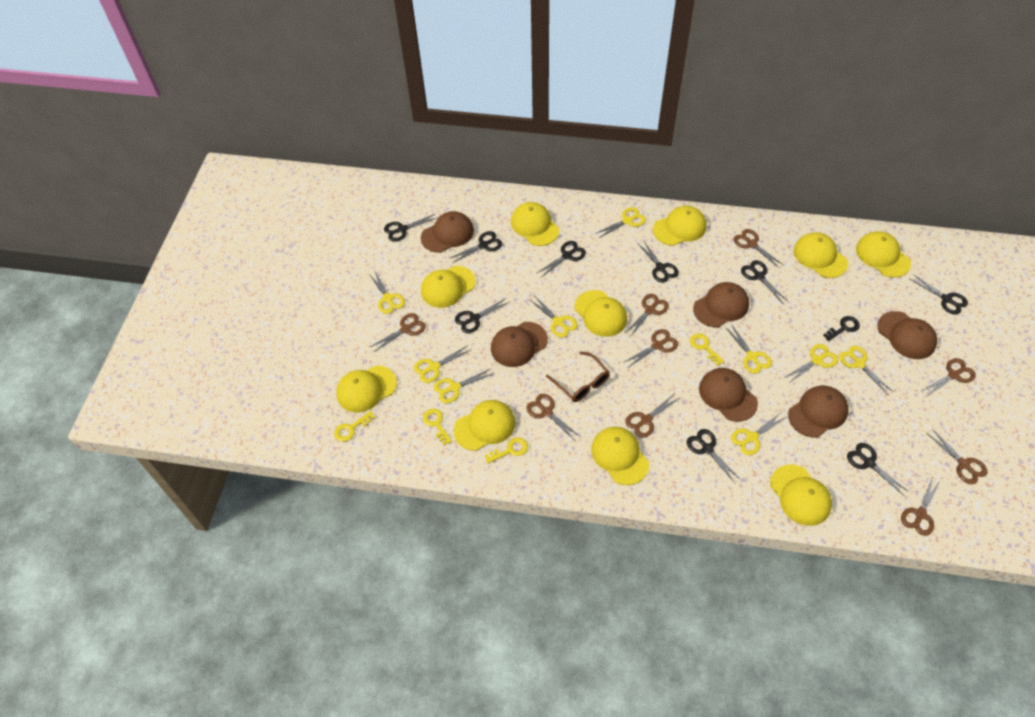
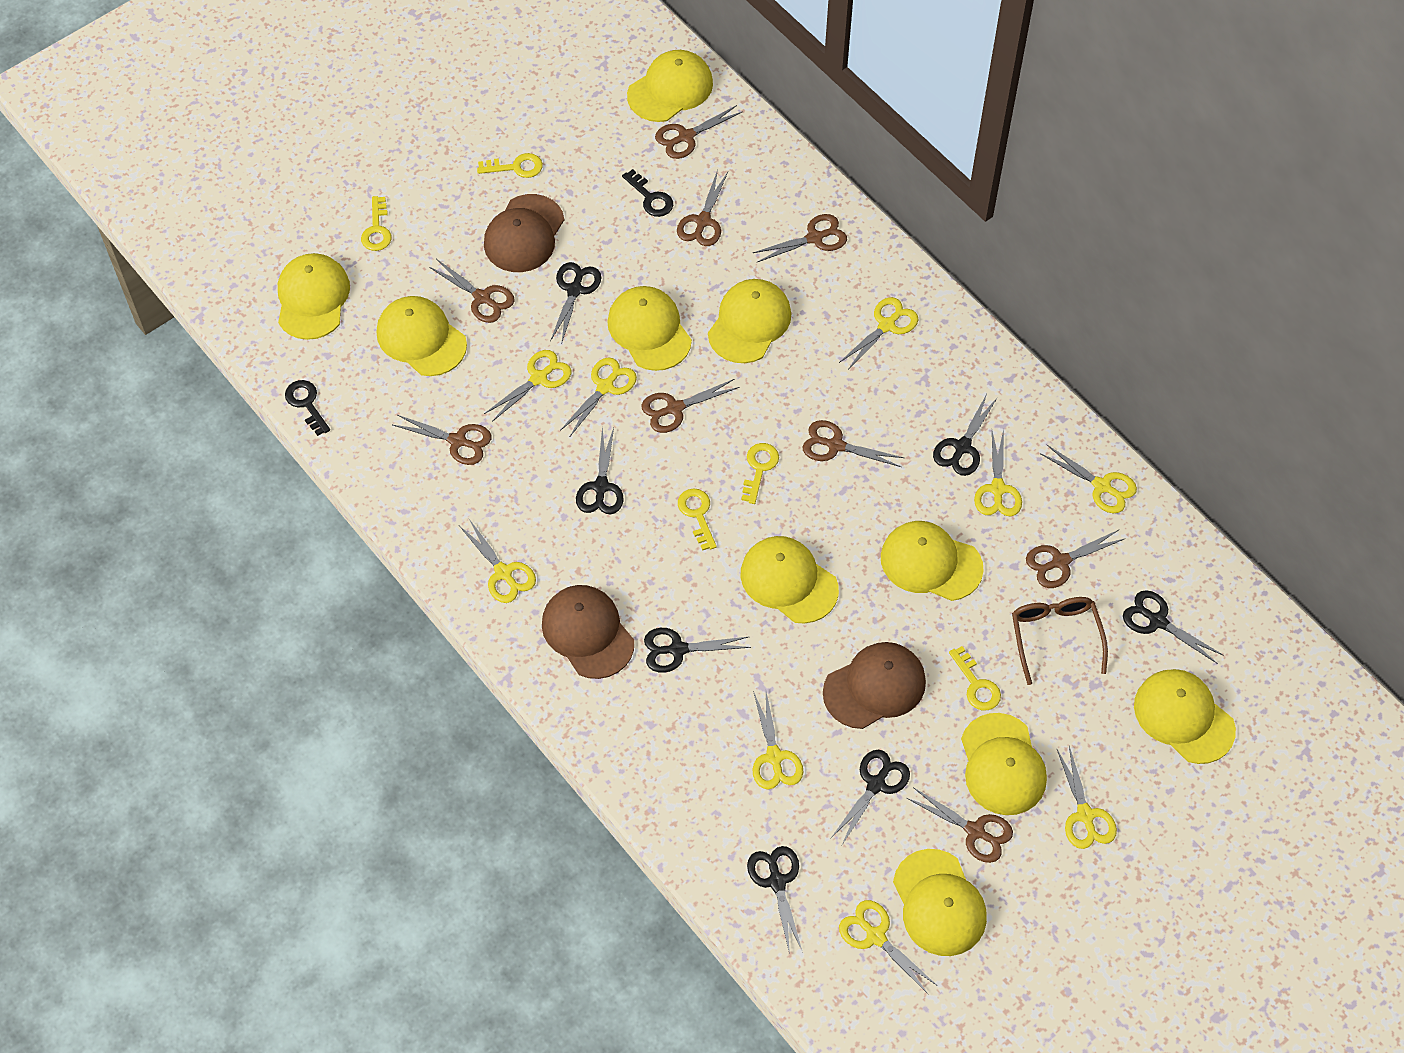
black key: 1 -> 2
black scissors: 9 -> 7
brown cap: 6 -> 3
yellow key: 4 -> 5

